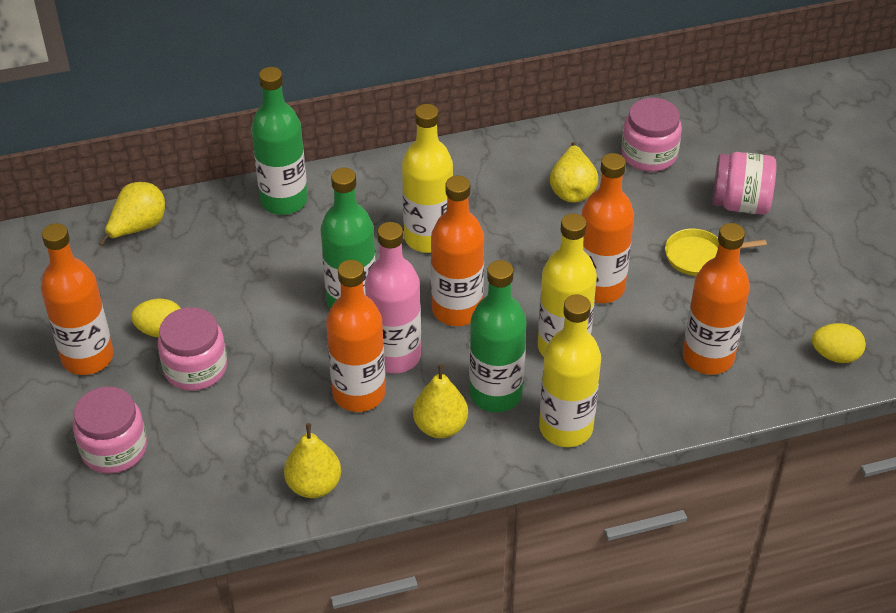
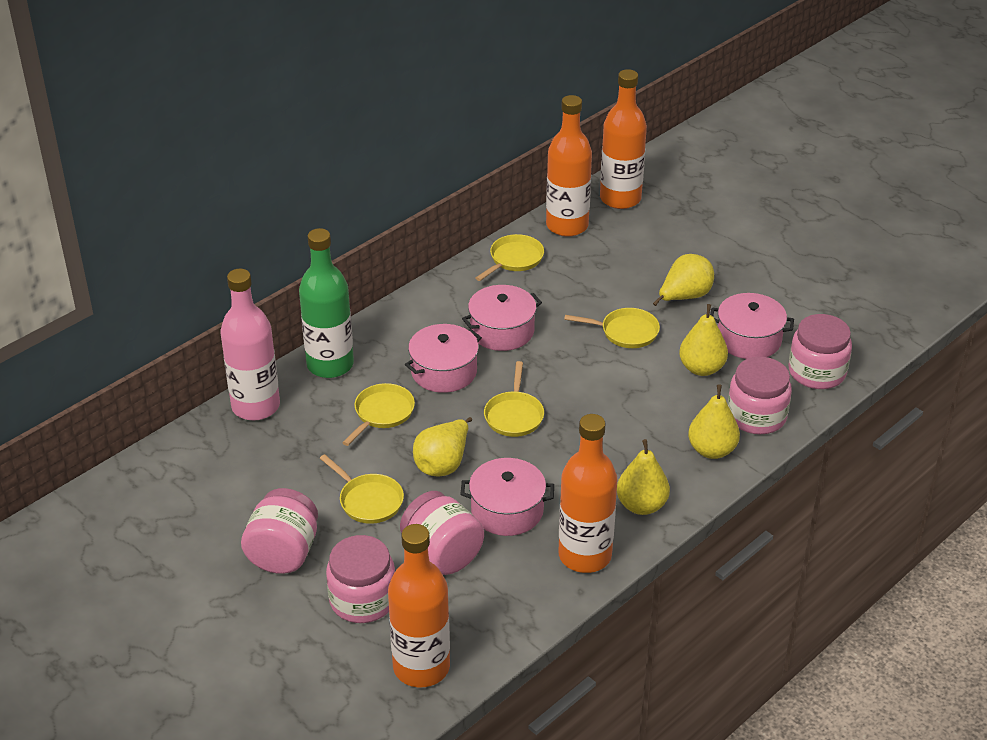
green bottle: 3 -> 1
orange bottle: 5 -> 4
pink jar: 4 -> 5
pink pot: 0 -> 4
yellow bottle: 3 -> 0
yellow egg: 2 -> 0
yellow pan: 1 -> 5
yellow pear: 4 -> 5

